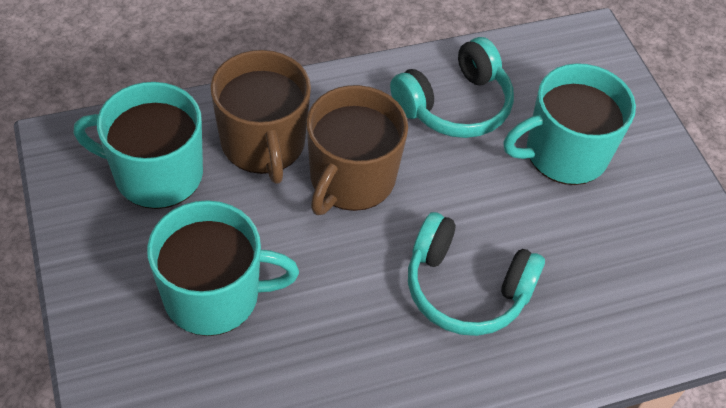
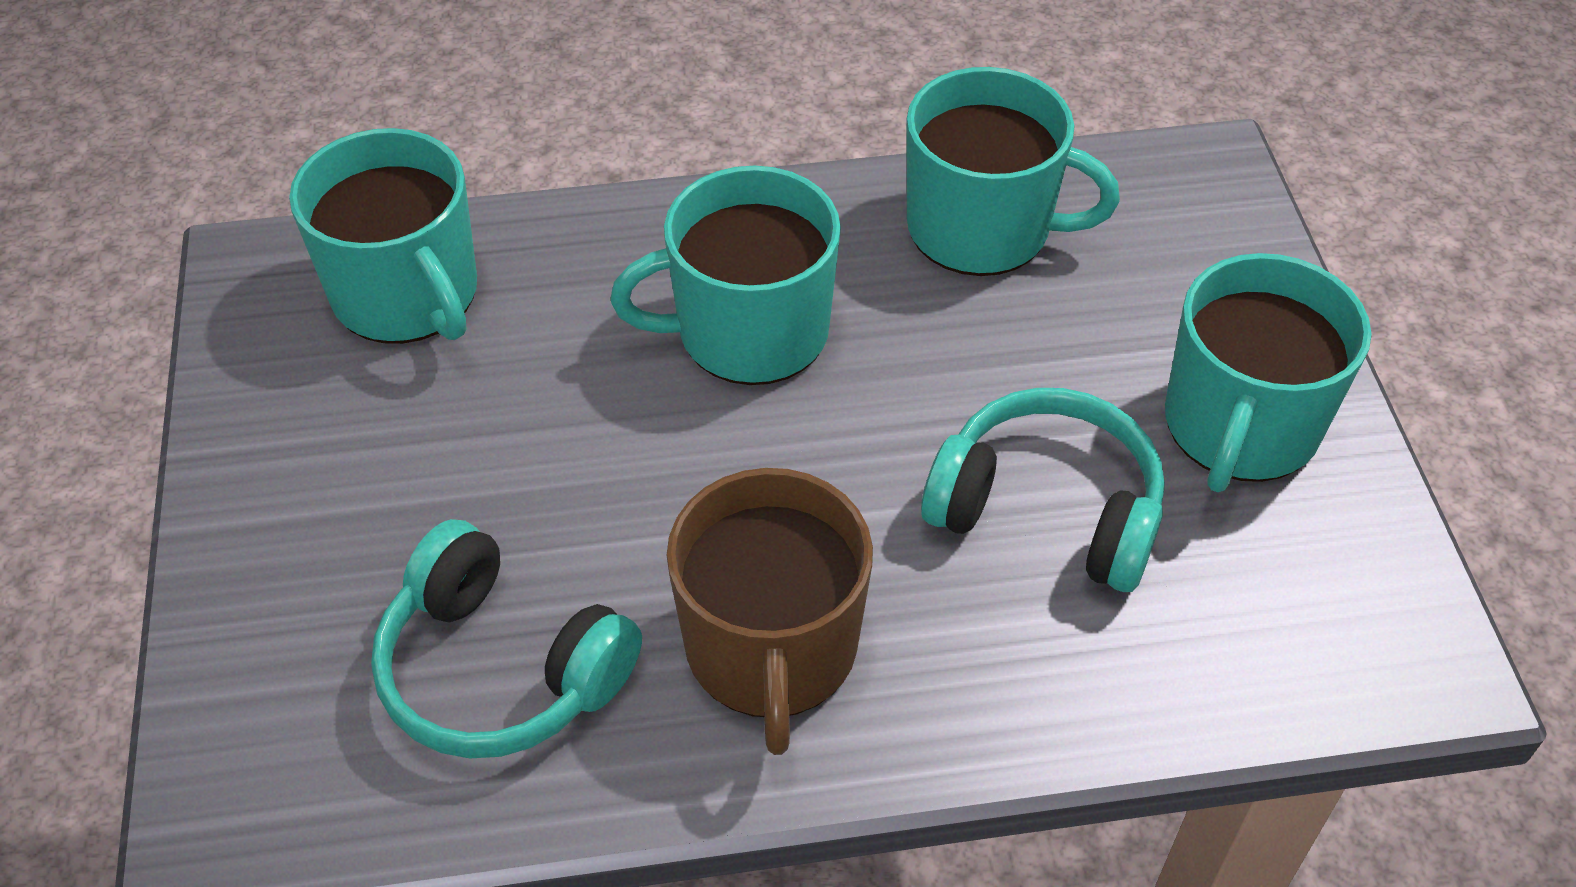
brown mug: 2 -> 1
turquoise mug: 3 -> 4

